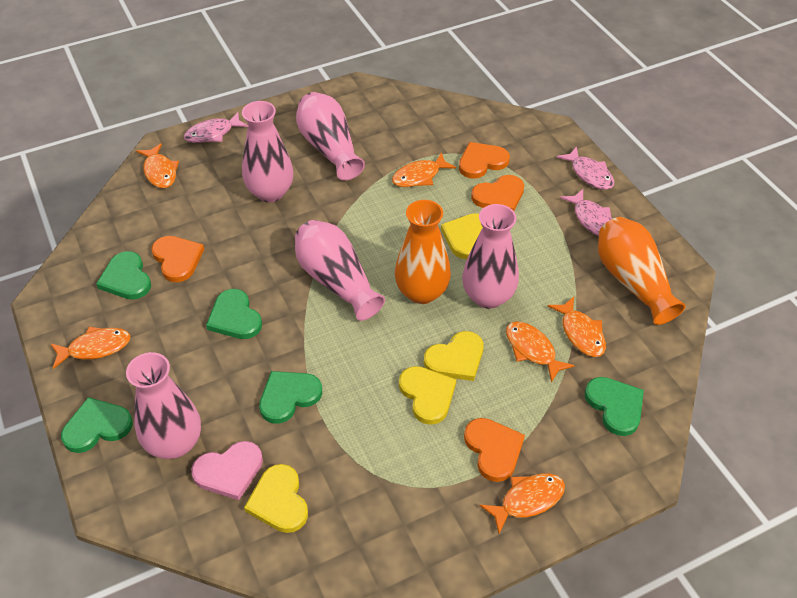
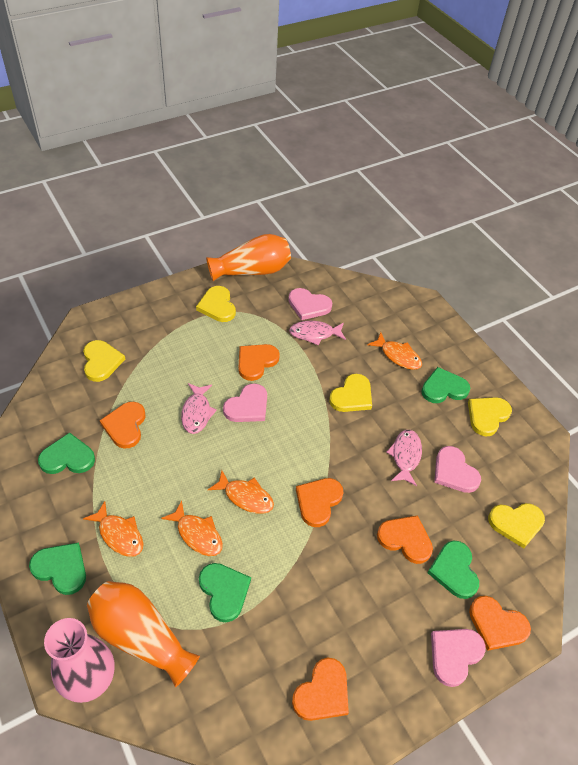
orange fish: 6 -> 4
orange heart: 4 -> 6
pink heart: 1 -> 4
pink vase: 5 -> 1
yellow heart: 4 -> 5

